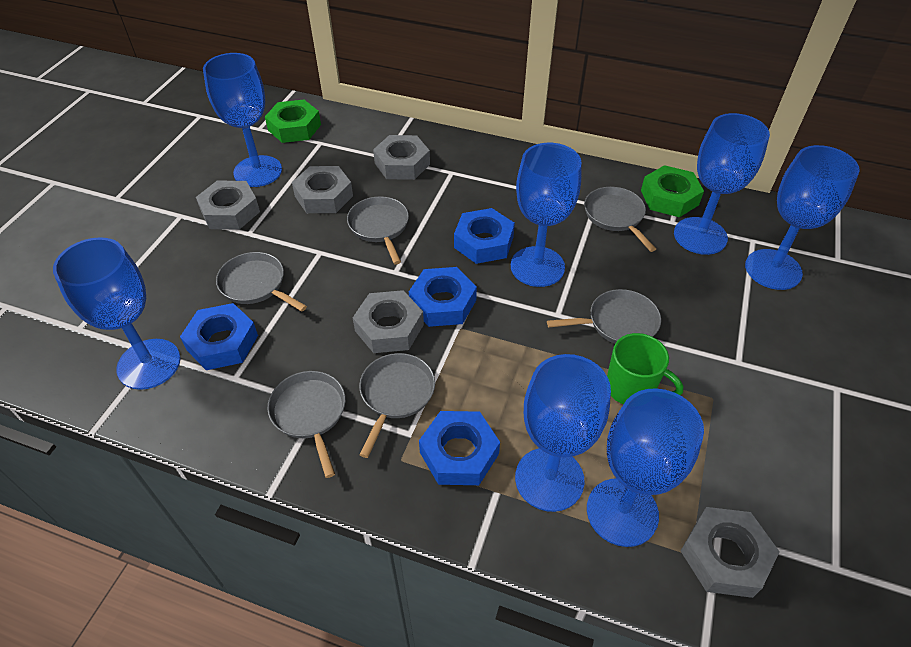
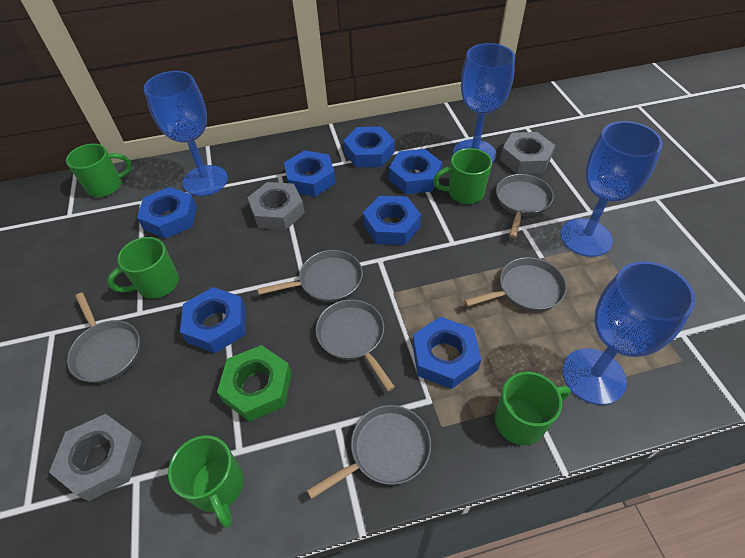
blue goblet: 7 -> 4
blue nut: 4 -> 7
green mug: 1 -> 5
green nut: 2 -> 1
grey nut: 5 -> 3

